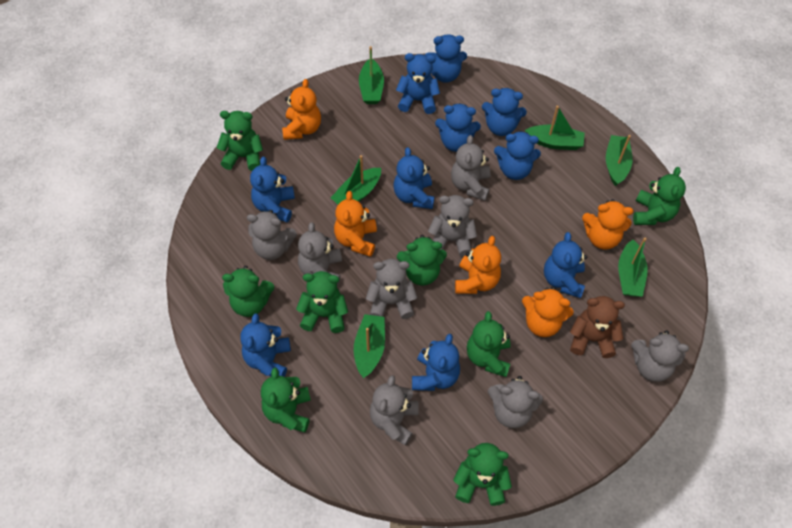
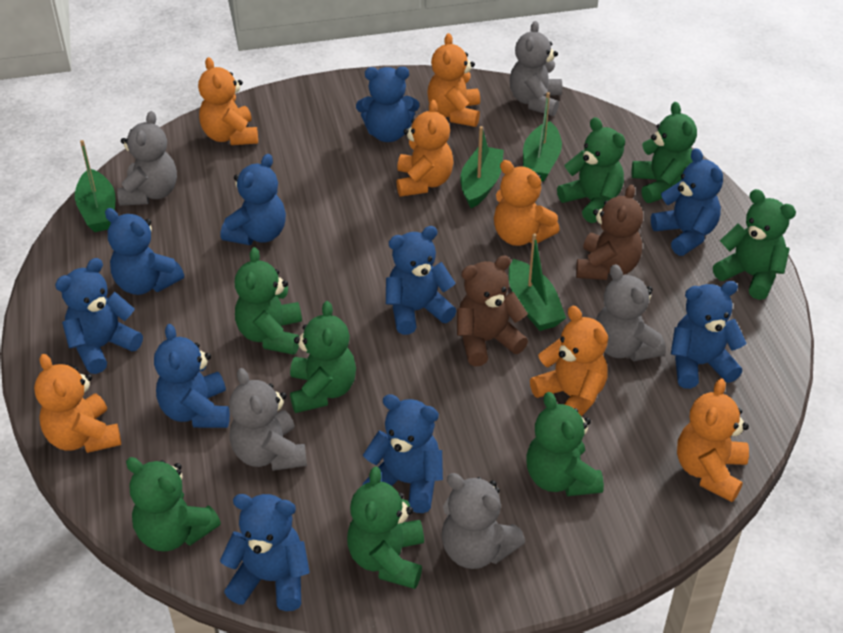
brown teddy bear: 1 -> 2
green boat: 6 -> 4
grey teddy bear: 8 -> 5
orange teddy bear: 5 -> 7

